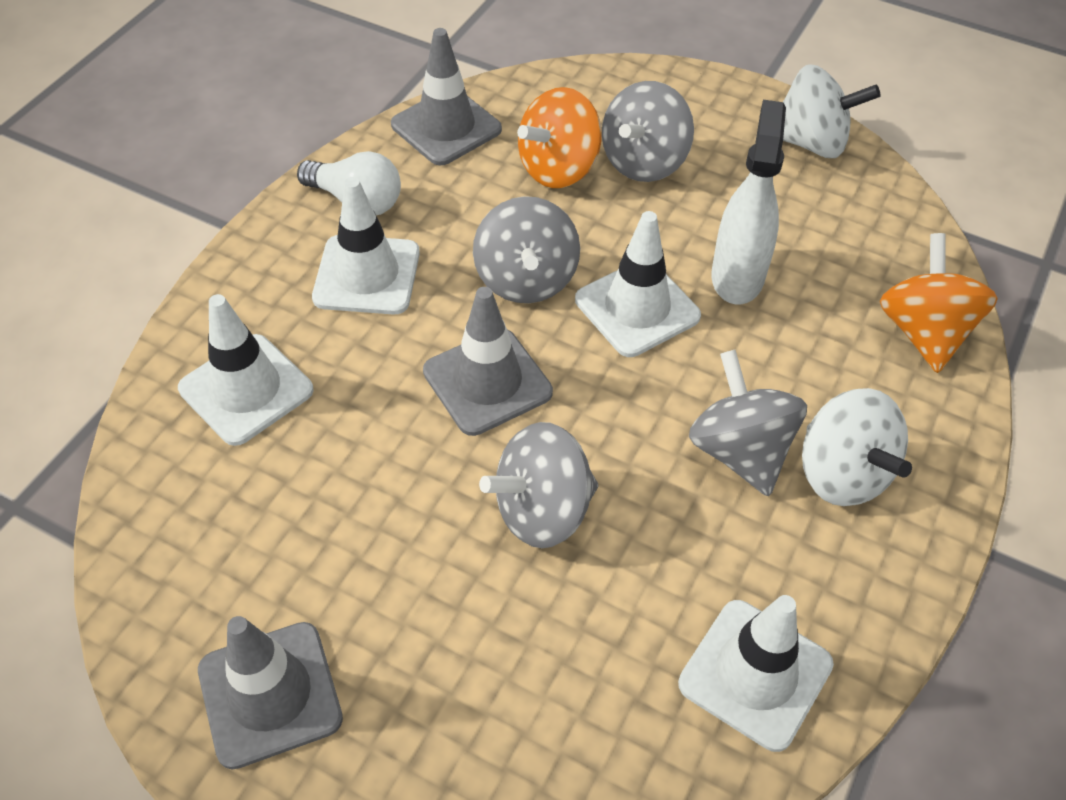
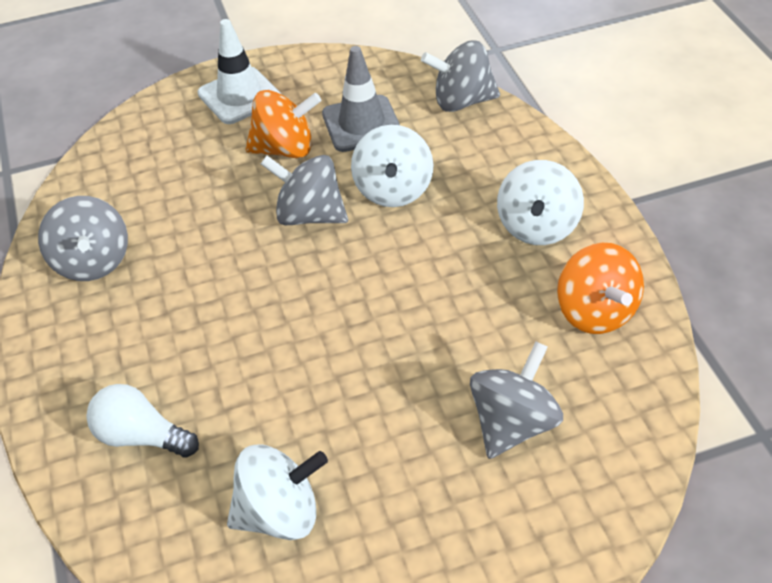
grey traffic cone: 3 -> 1
white spinning top: 2 -> 3
white spray bottle: 1 -> 0
white traffic cone: 4 -> 1

